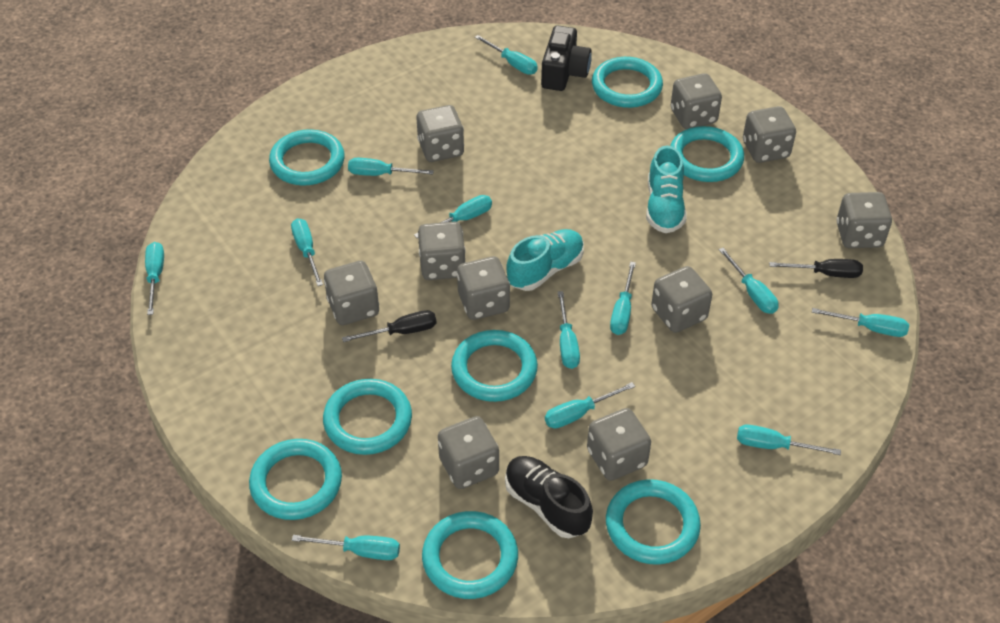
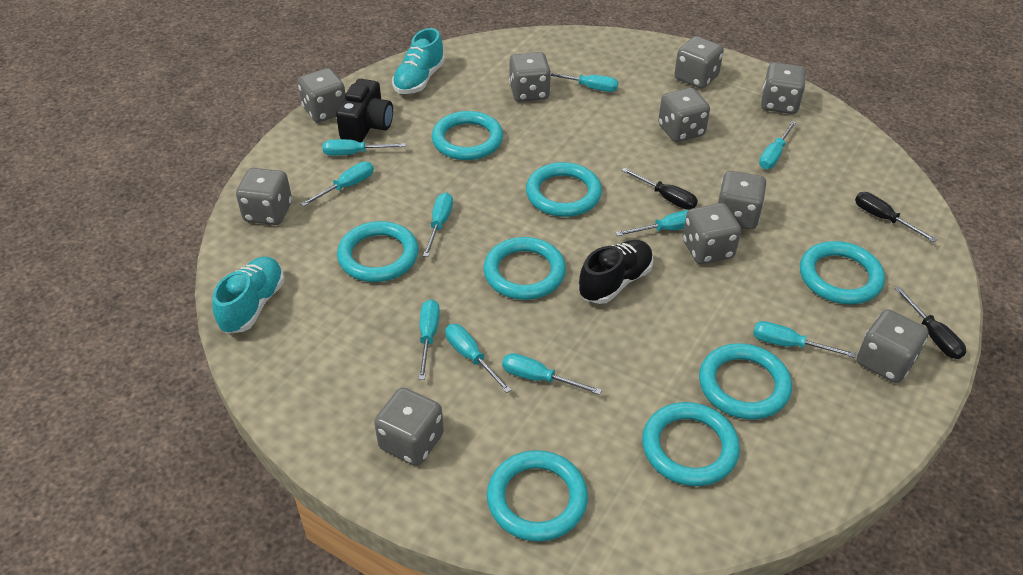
black screwdriver: 2 -> 3
turquoise screwdriver: 12 -> 10

